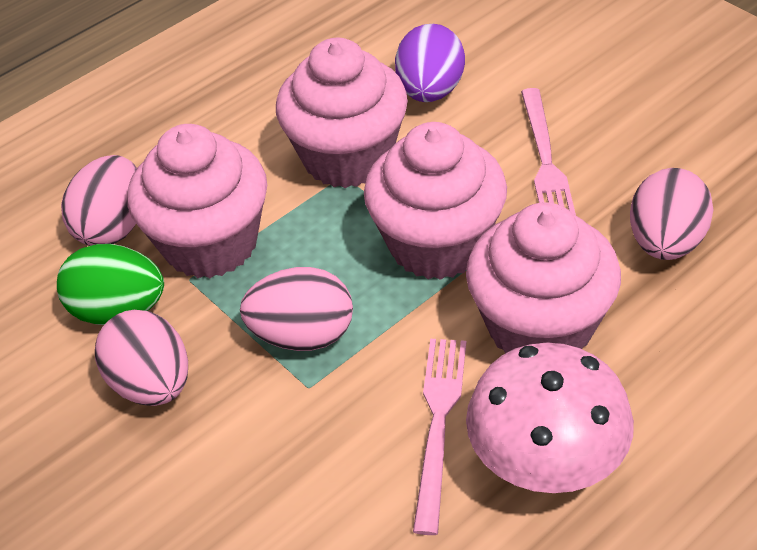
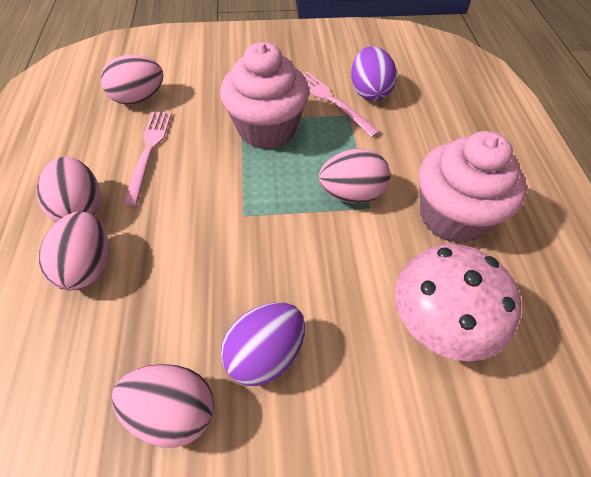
green egg: 1 -> 0
pink cupcake: 4 -> 2
pink egg: 4 -> 5
purple egg: 1 -> 2

